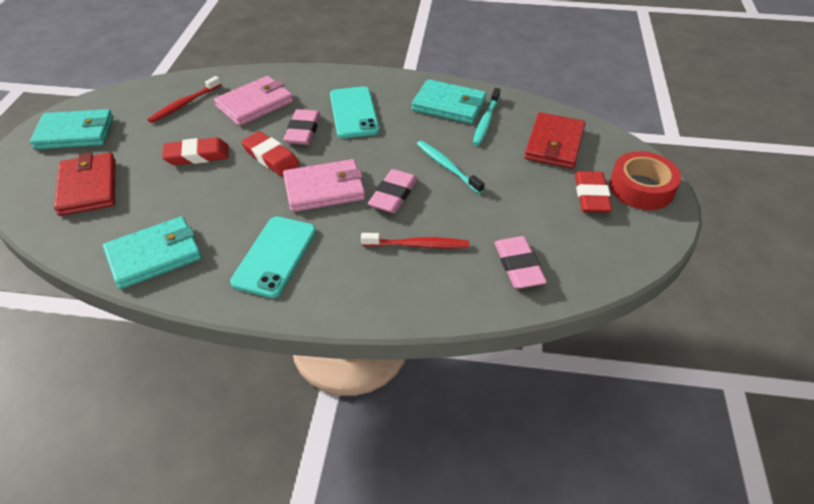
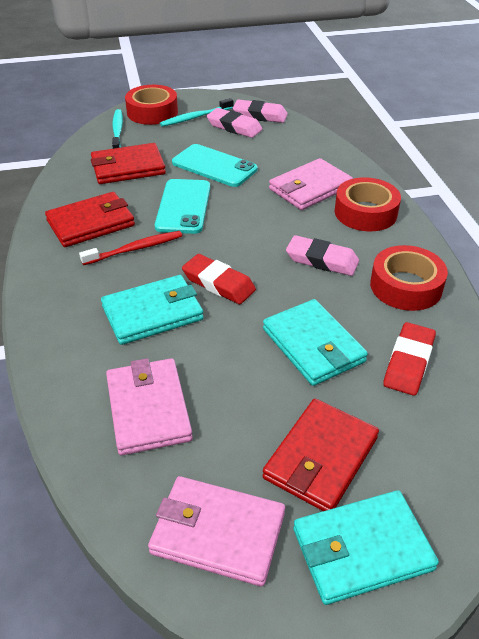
pink wallet: 2 -> 3
red eraser: 3 -> 2
red tape: 1 -> 3
red toothbrush: 2 -> 1
red wallet: 2 -> 3

